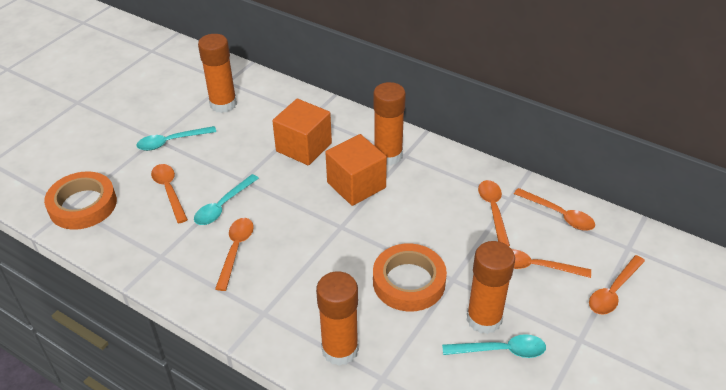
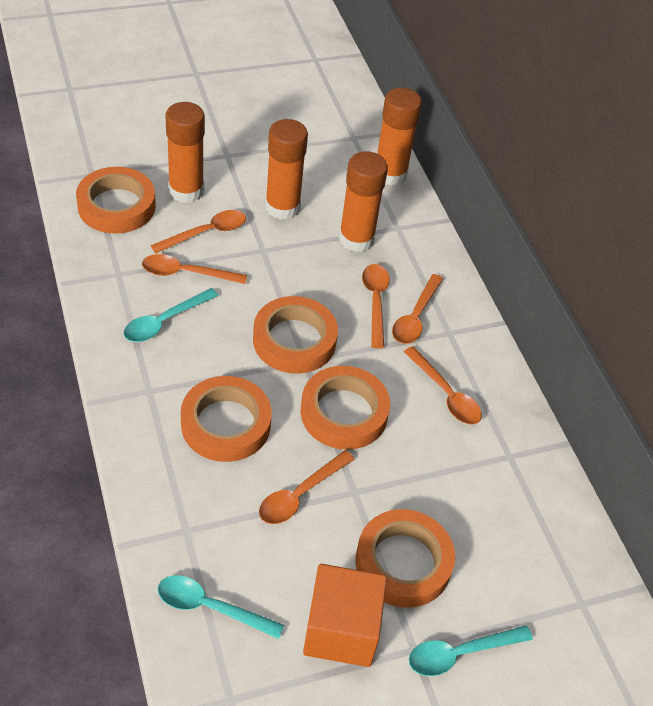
orange cube: 2 -> 1
orange tape: 2 -> 5

